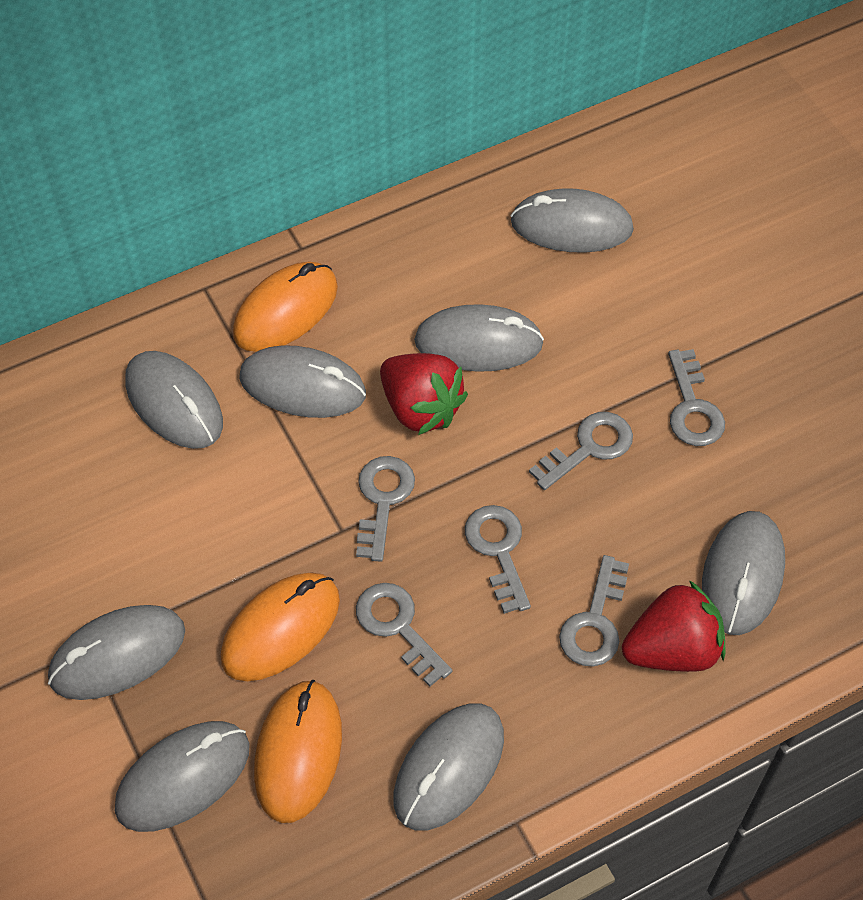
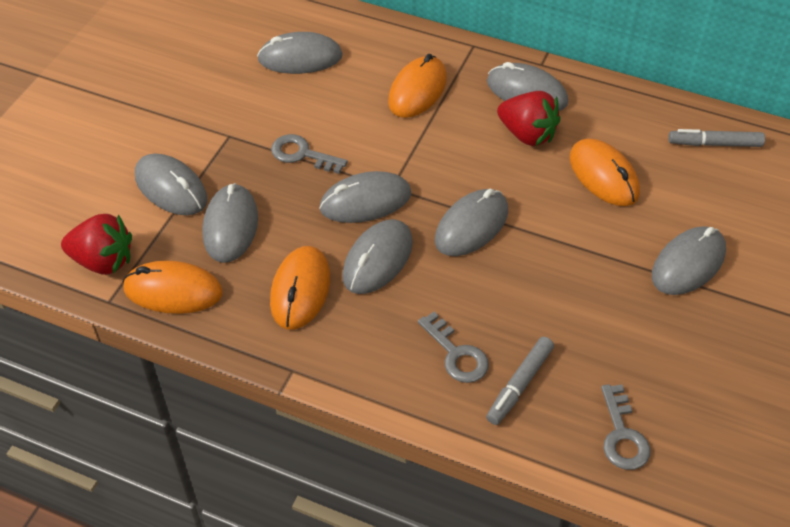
grey key: 6 -> 3
grey marker: 0 -> 2
orange mouse: 3 -> 4

